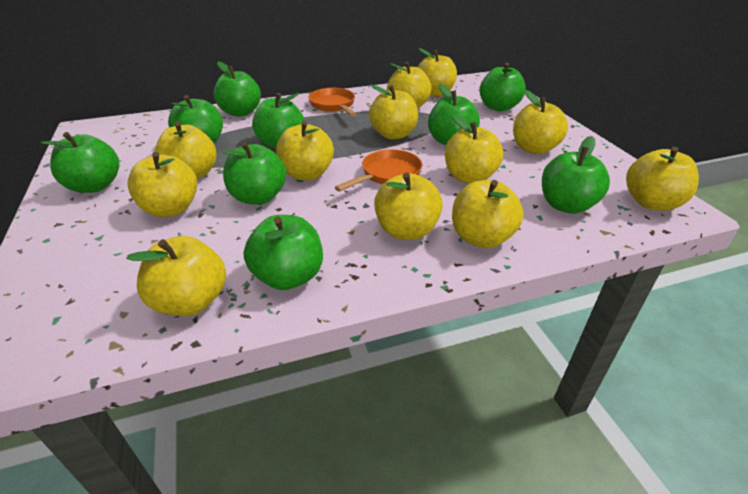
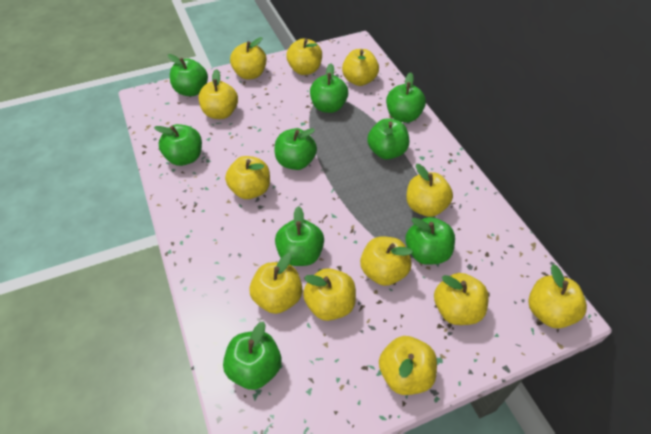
orange pan: 2 -> 0

